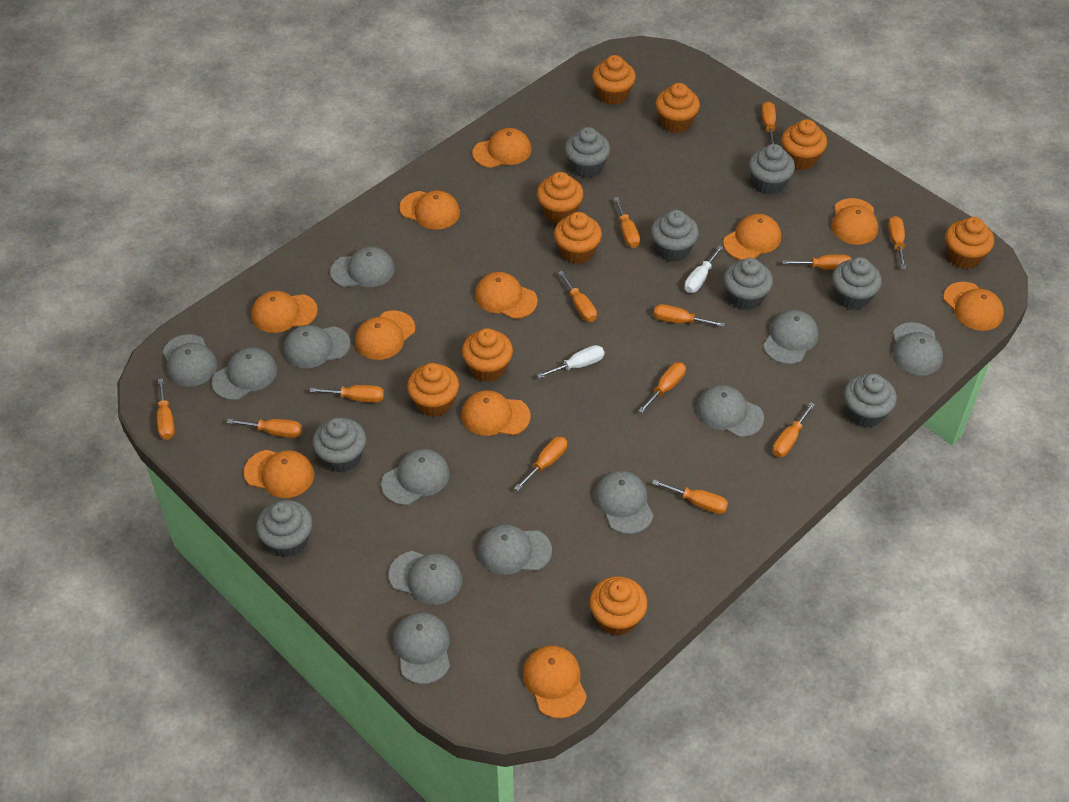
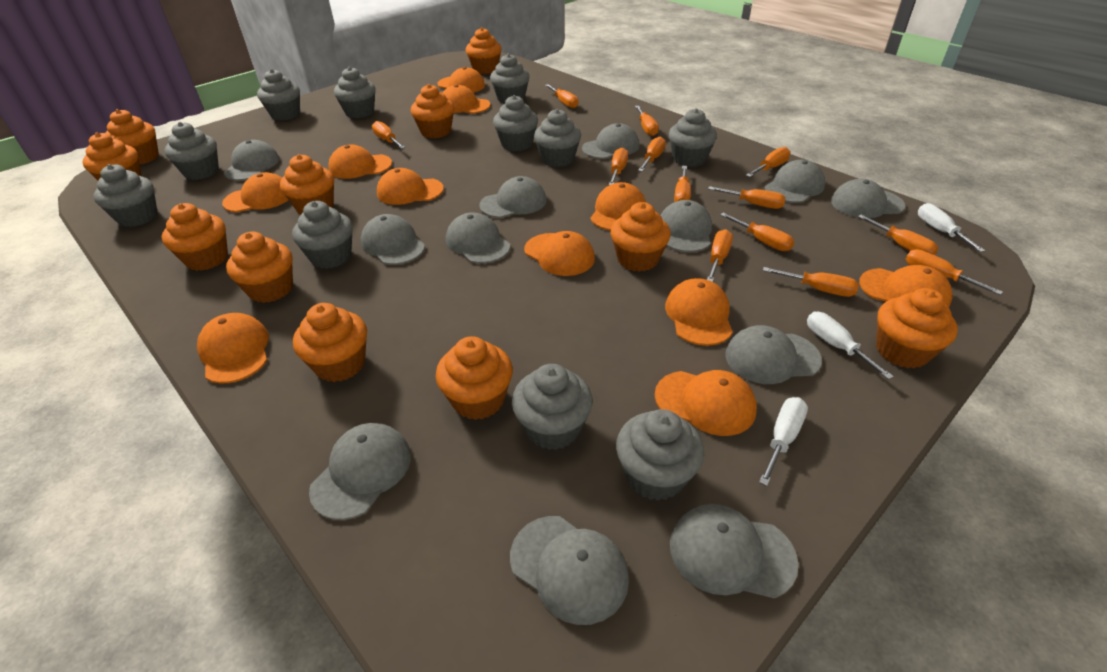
grey cupcake: 8 -> 11
orange cupcake: 9 -> 11
white screwdriver: 2 -> 3

